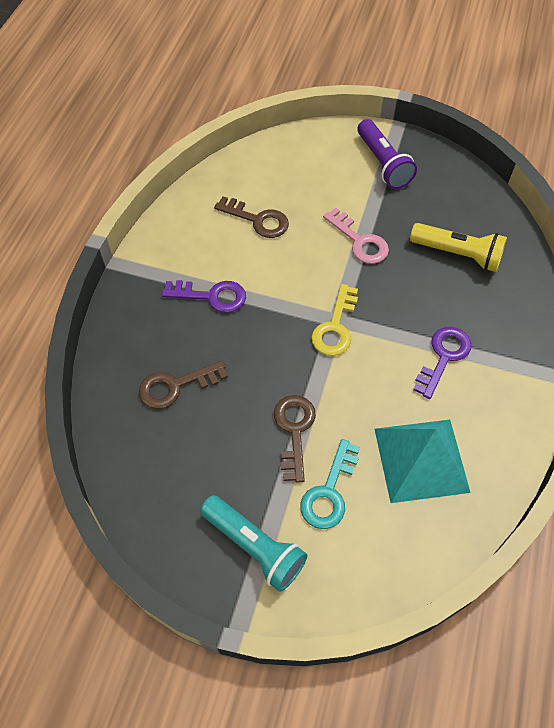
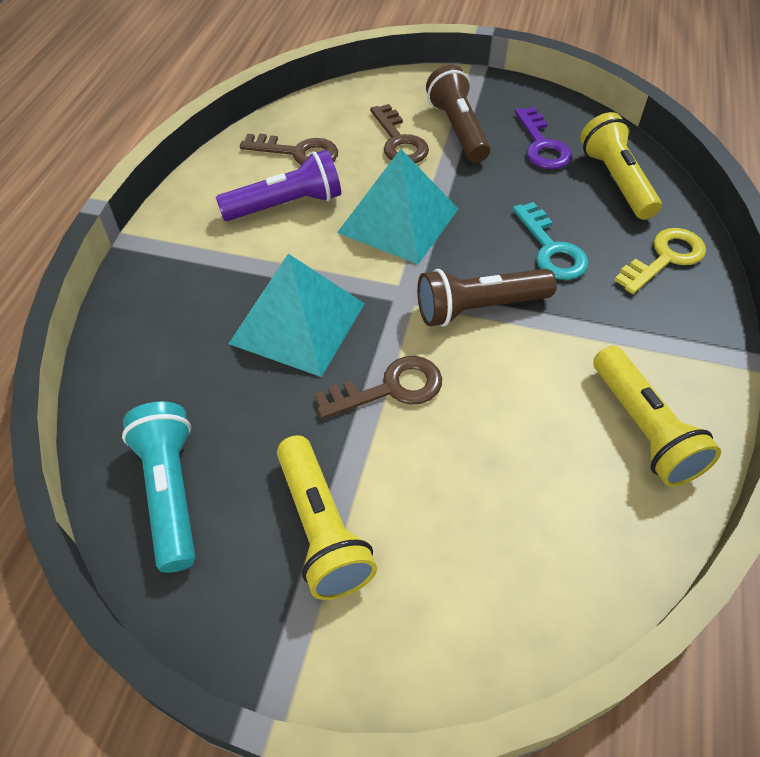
brown flashlight: 0 -> 2
pink key: 1 -> 0
purple key: 2 -> 1
turquoise pyramid: 1 -> 2
yellow flashlight: 1 -> 3

